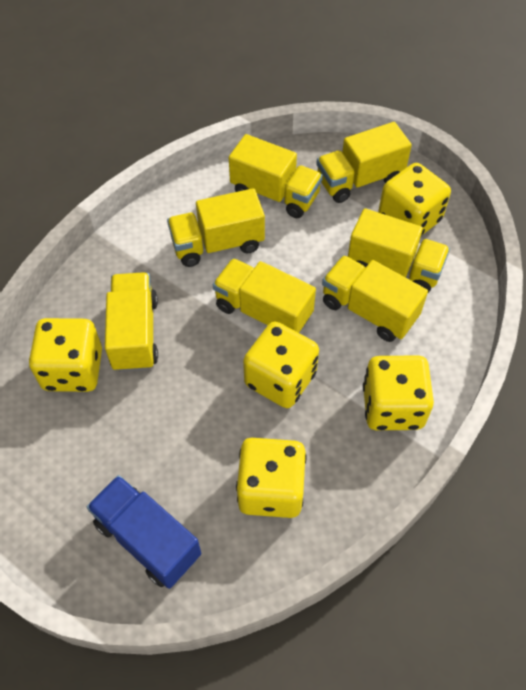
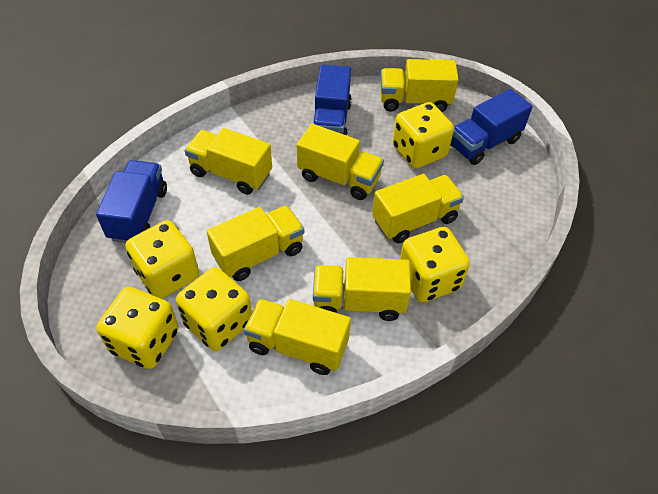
blue truck: 1 -> 3

